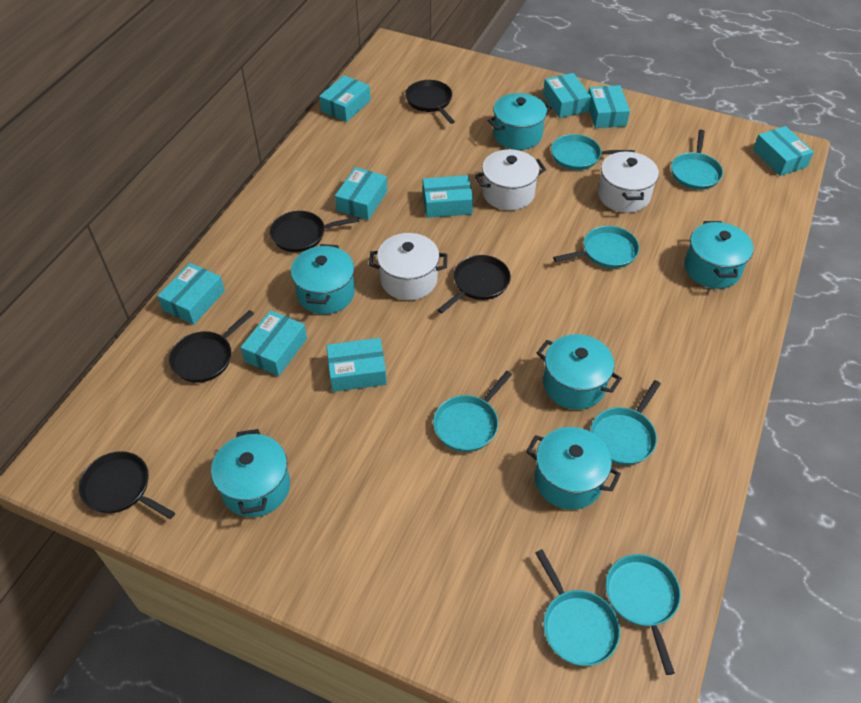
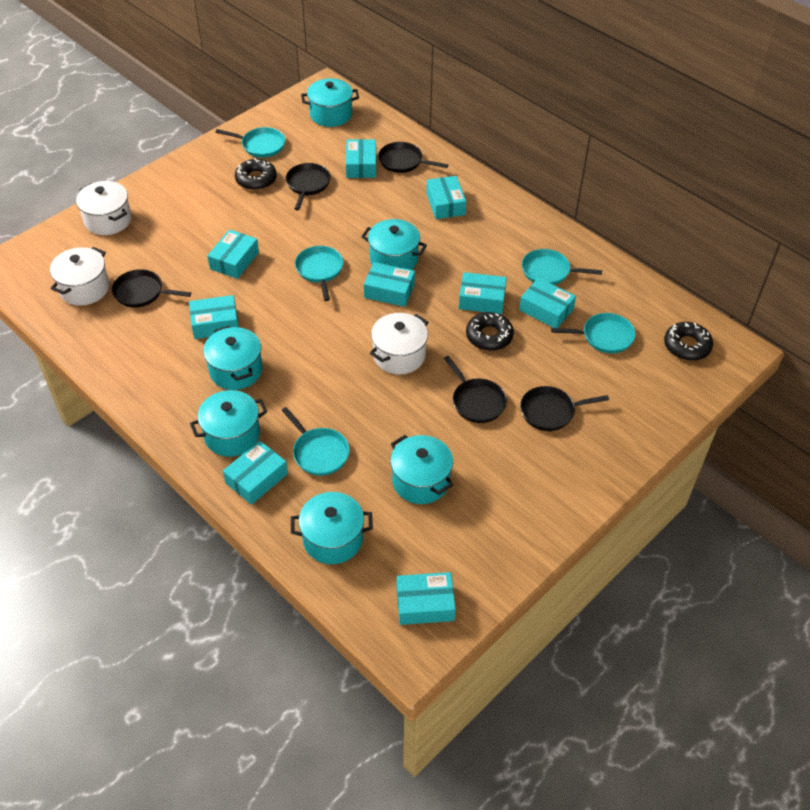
black donut: 0 -> 3
turquoise pan: 7 -> 5

